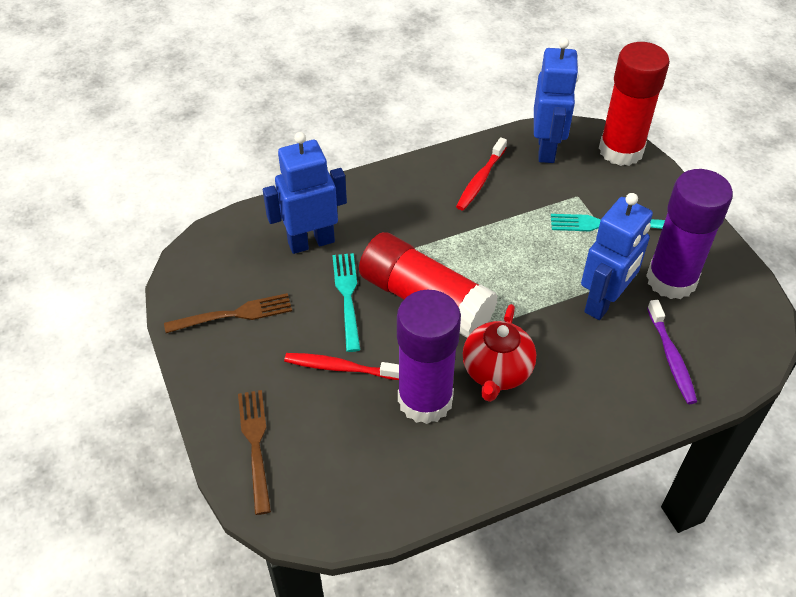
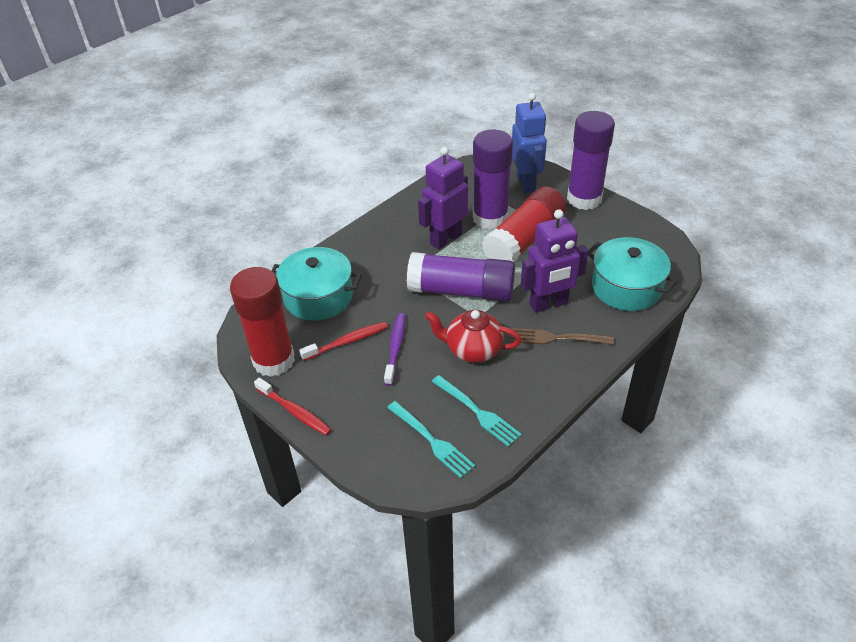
blue robot: 3 -> 1
brown fork: 2 -> 1
purple glue stick: 2 -> 3
purple robot: 0 -> 2
turquoise pot: 0 -> 2

